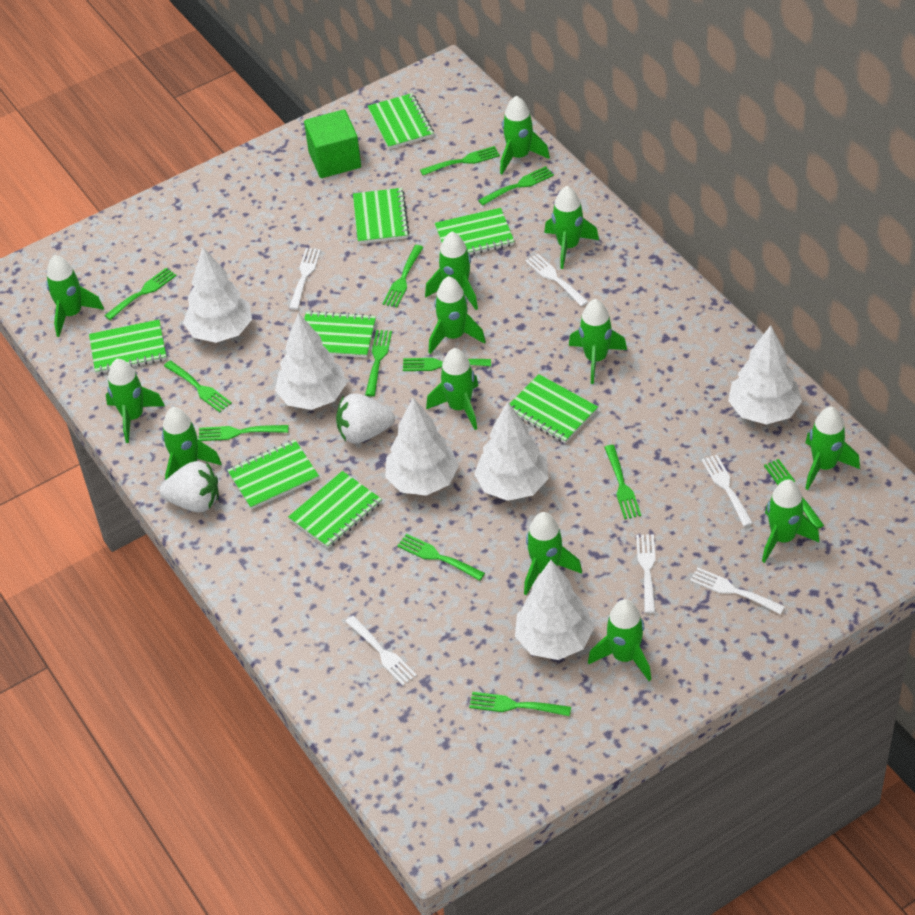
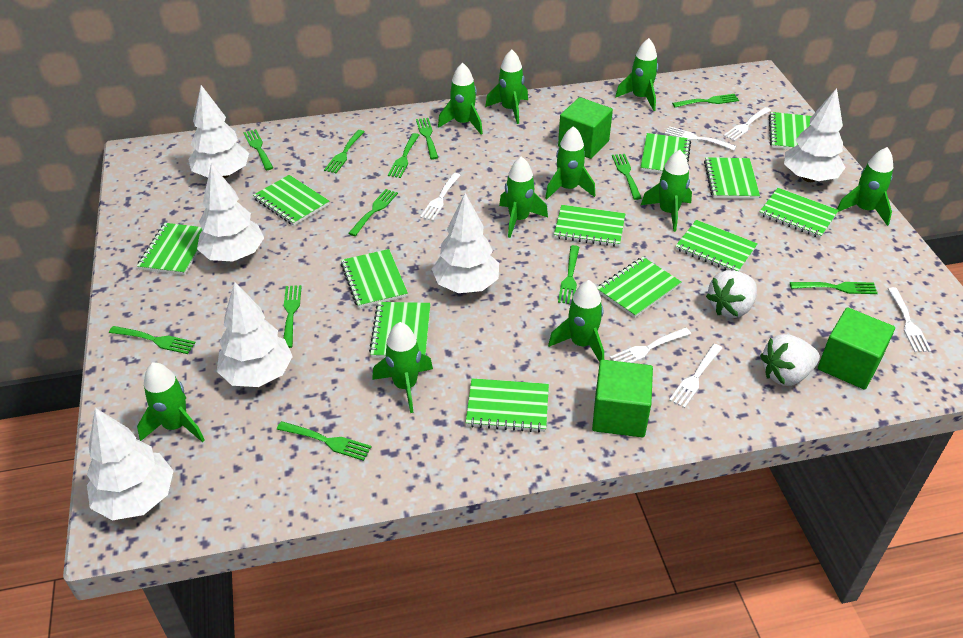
green cube: 1 -> 3
green notebook: 8 -> 12
green rocket: 13 -> 10

